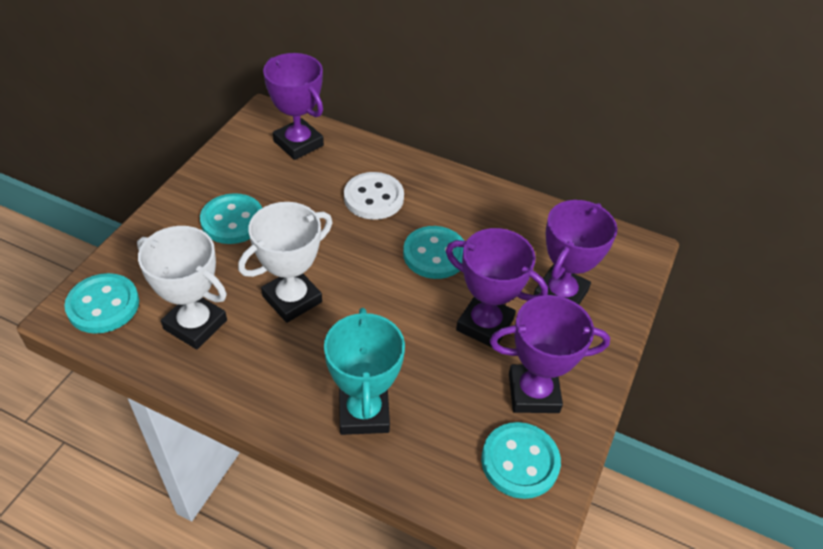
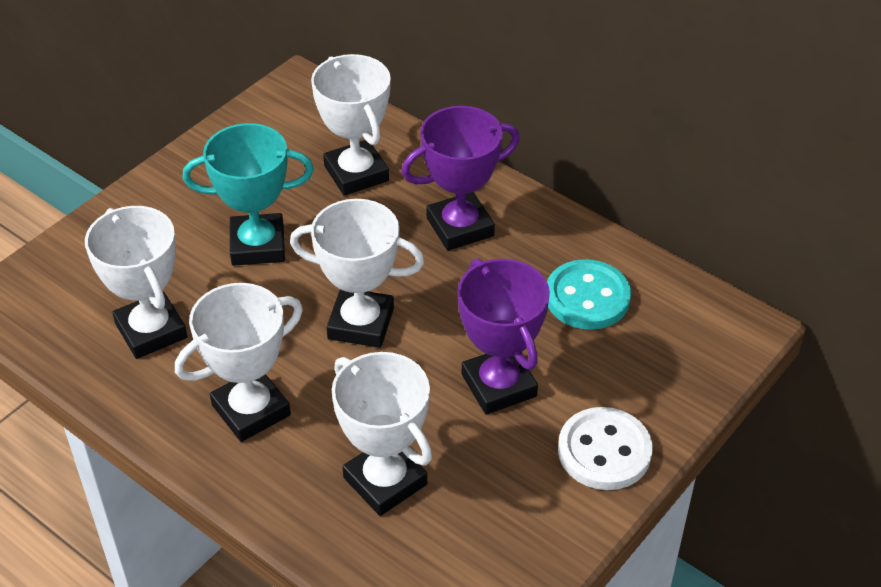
purple trophy: 4 -> 2
turquoise button: 4 -> 1
white trophy: 2 -> 5

